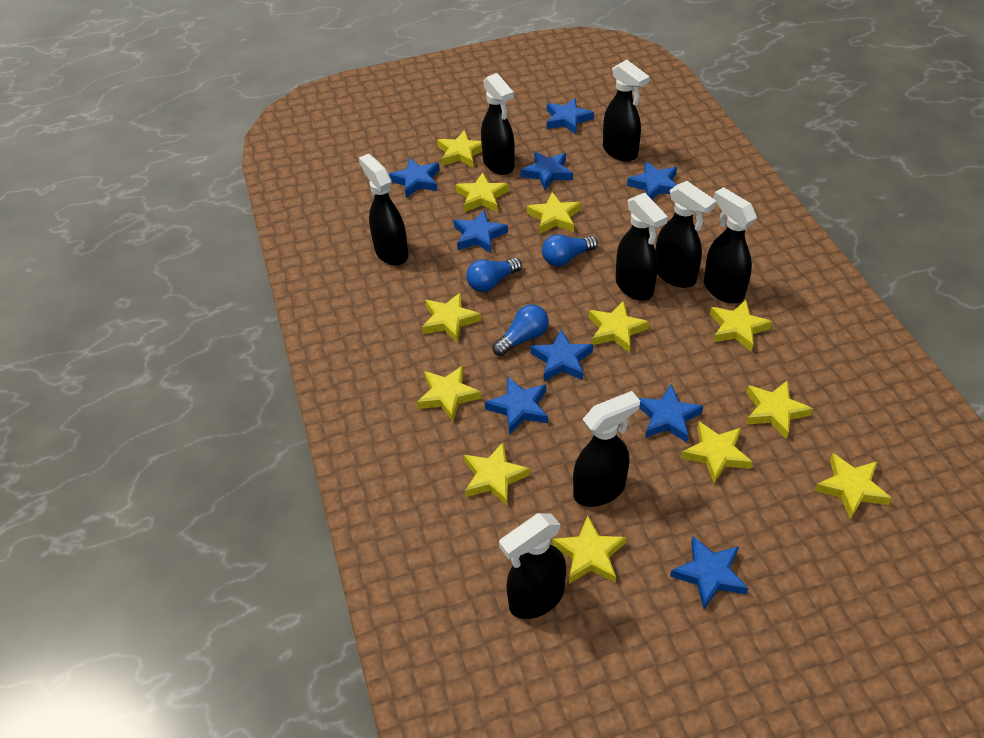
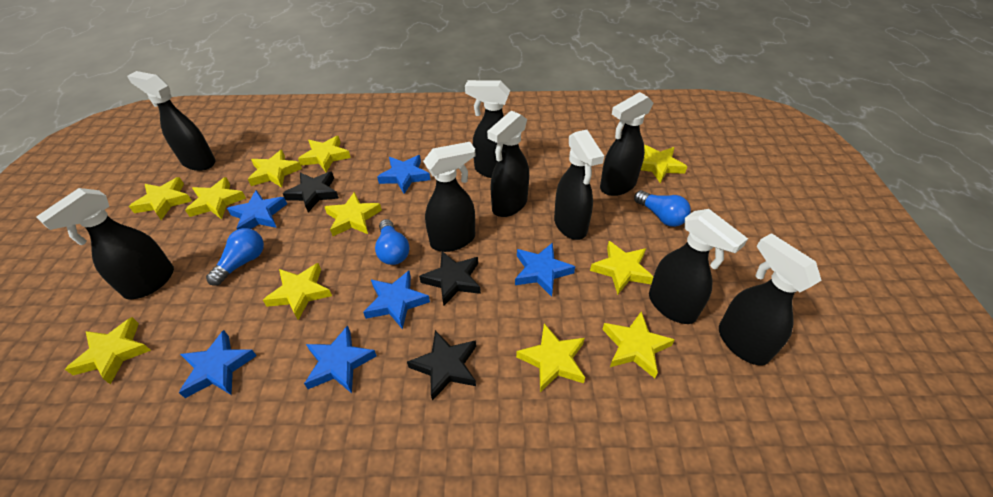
black spray bottle: 8 -> 9
black star: 0 -> 3
blue star: 9 -> 6
yellow star: 12 -> 11

